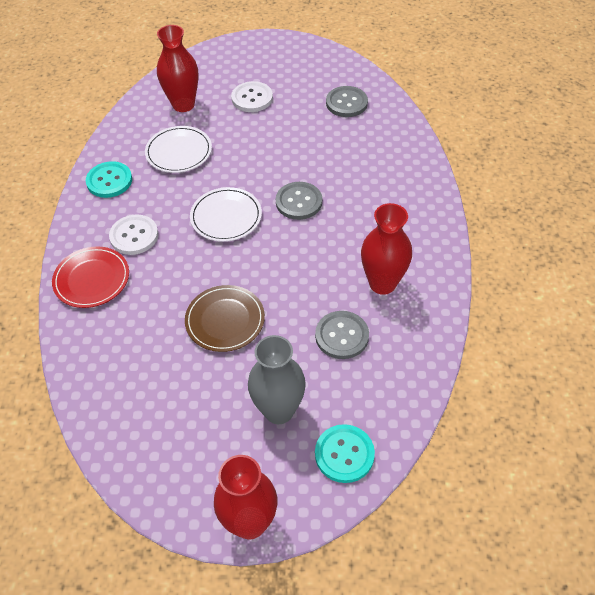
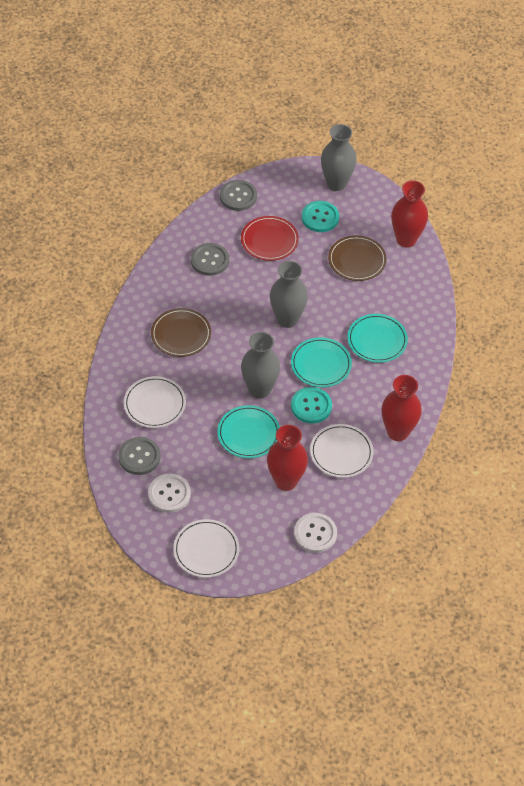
brown plate: 1 -> 2
grey vase: 1 -> 3
turquoise plate: 0 -> 3
white plate: 2 -> 3

